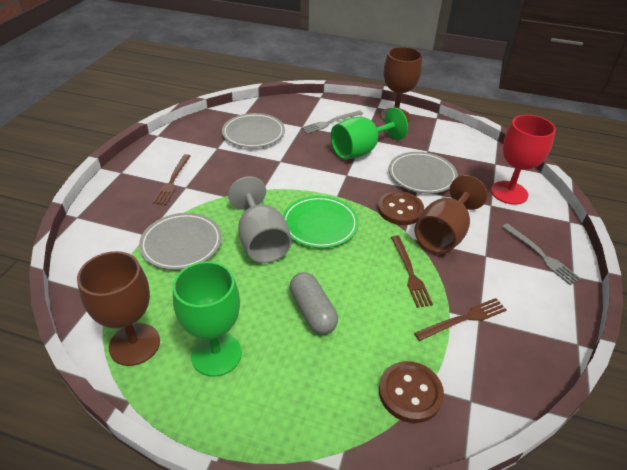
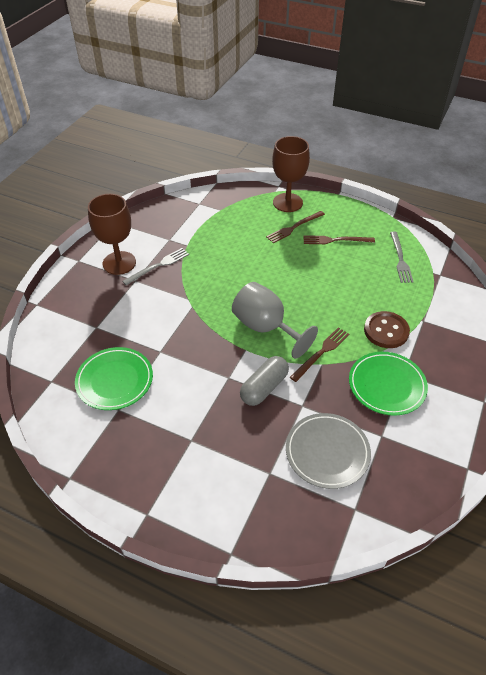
brown button: 2 -> 1
brown goblet: 3 -> 2
green goblet: 2 -> 0
green plate: 1 -> 2
grey plate: 3 -> 1
red goblet: 1 -> 0

